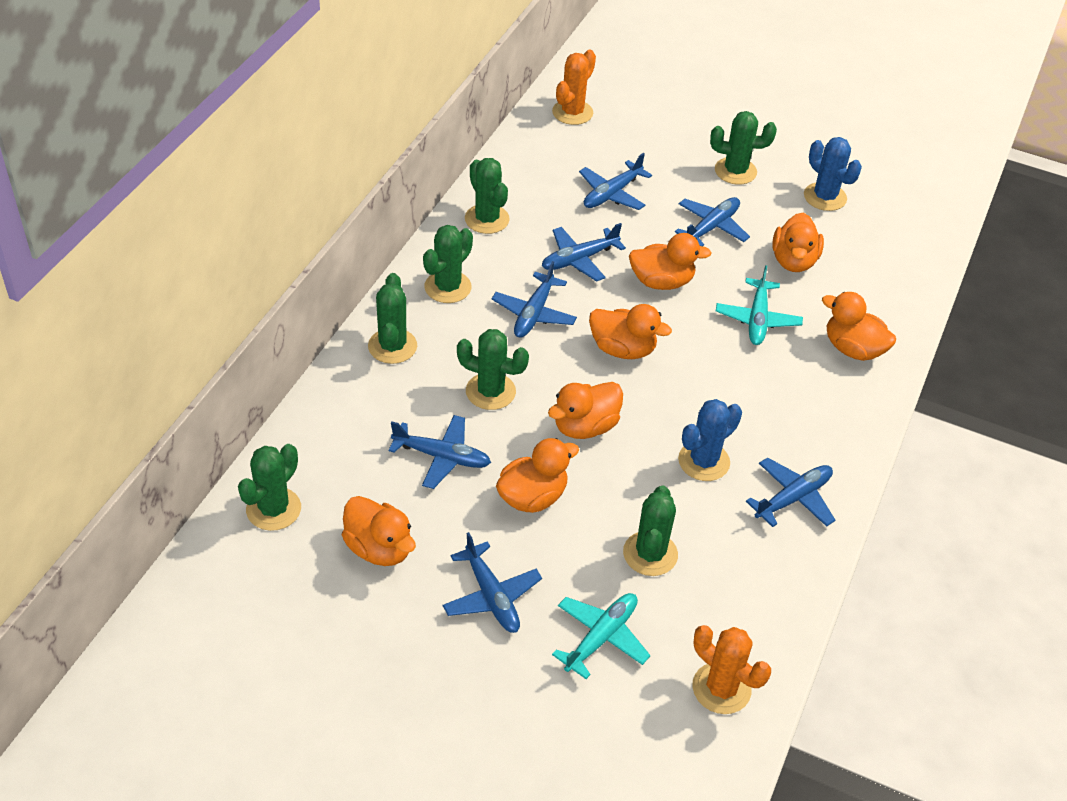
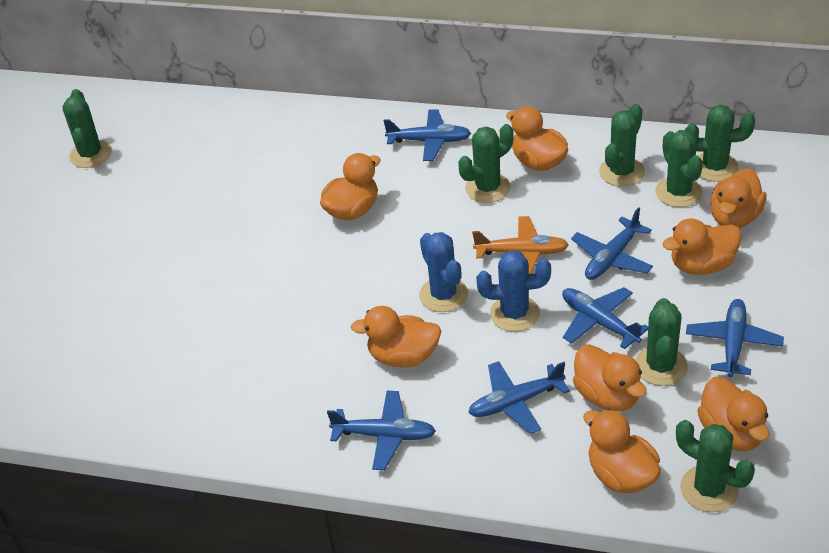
blue plane: 7 -> 6
orange cactus: 2 -> 0
orange duck: 7 -> 8
orange plane: 0 -> 1
turquoise plane: 2 -> 0

